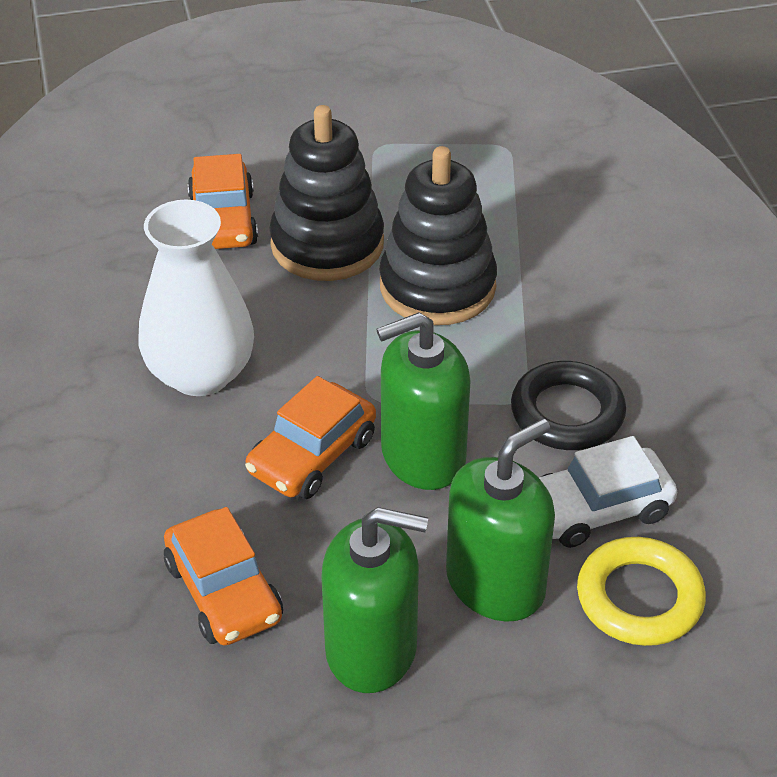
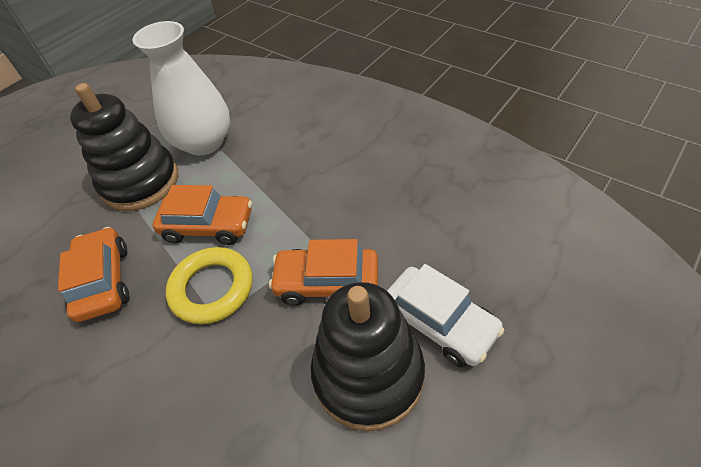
black ring: 1 -> 0
green soap dispenser: 3 -> 0

